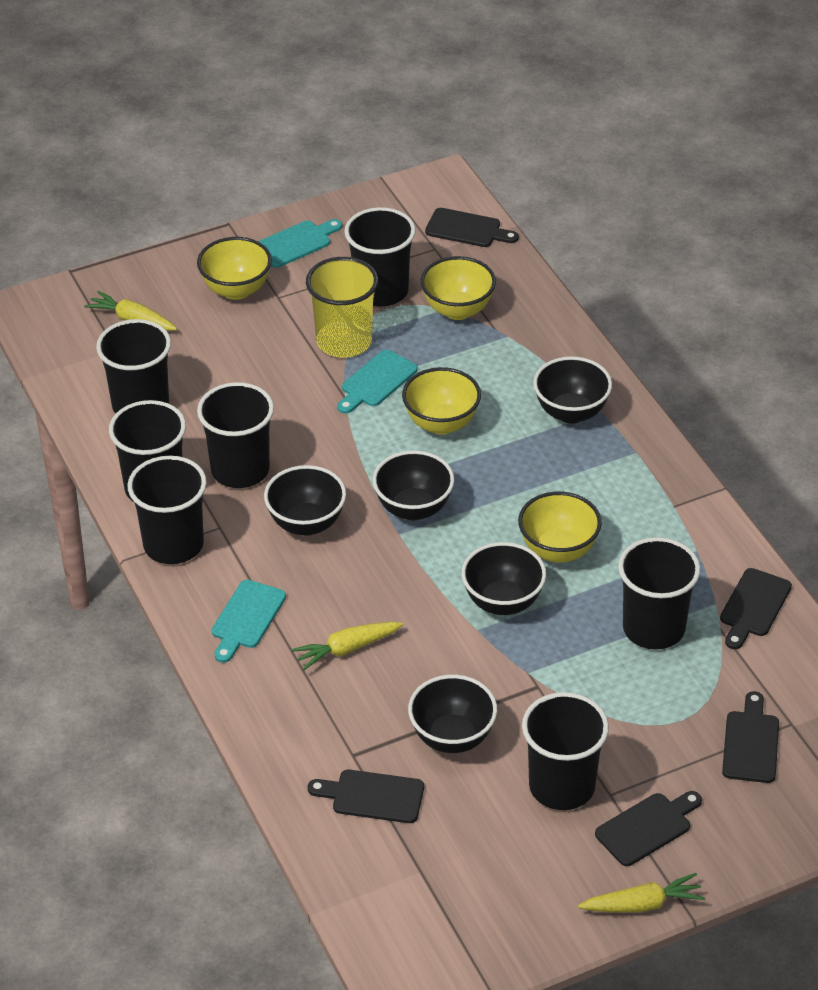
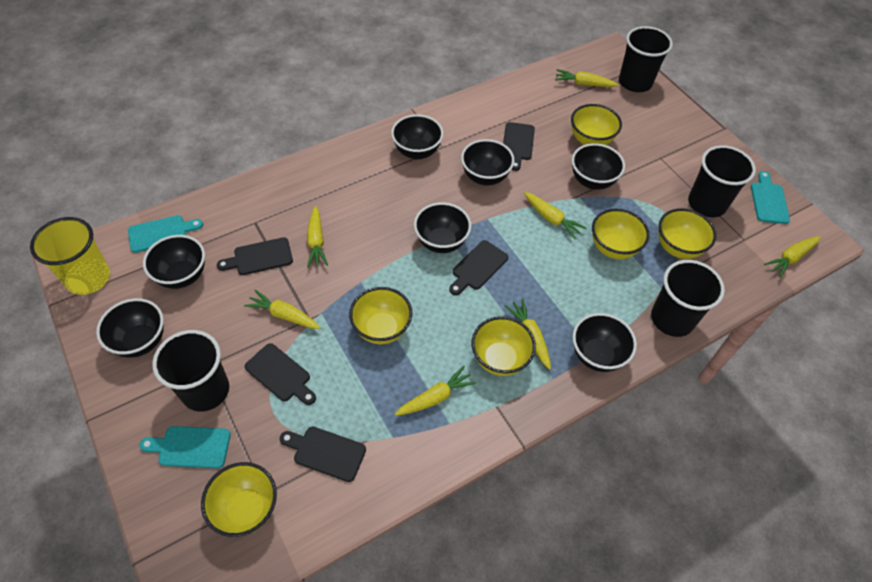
black bowl: 5 -> 7
black cup: 7 -> 4
yellow bowl: 4 -> 6
yellow carrot: 3 -> 7

